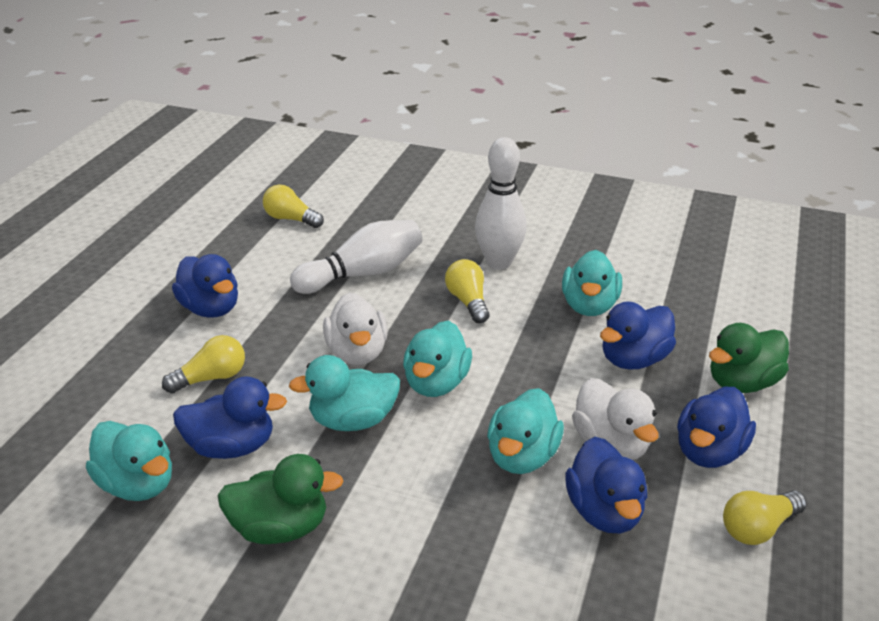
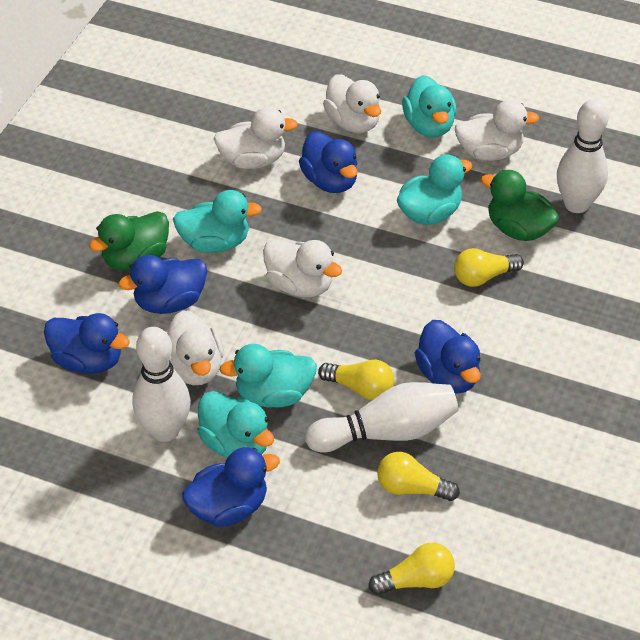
white bowling pin: 2 -> 3
white duck: 2 -> 5

